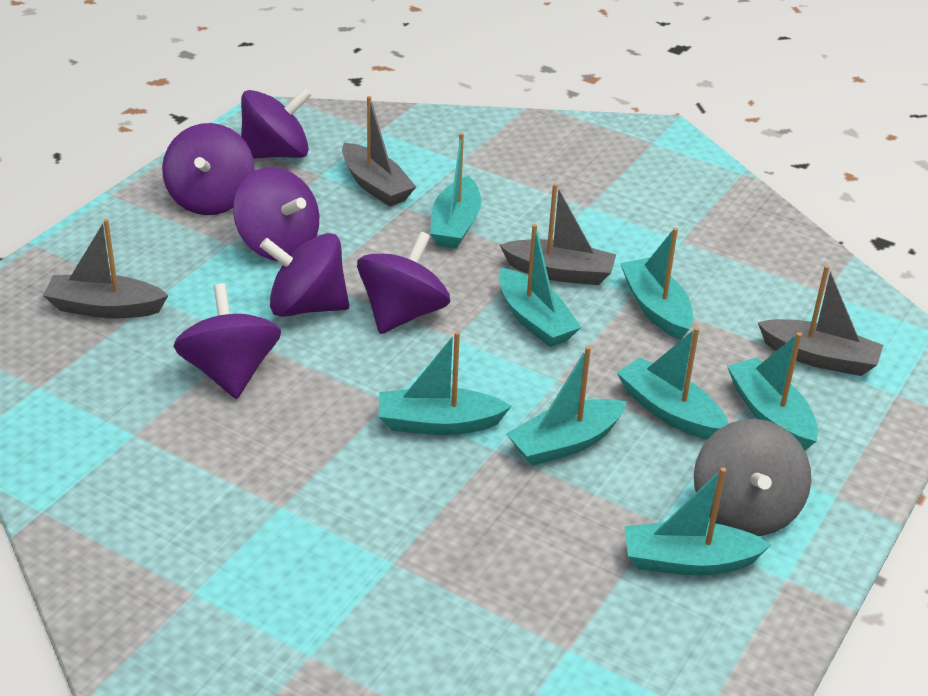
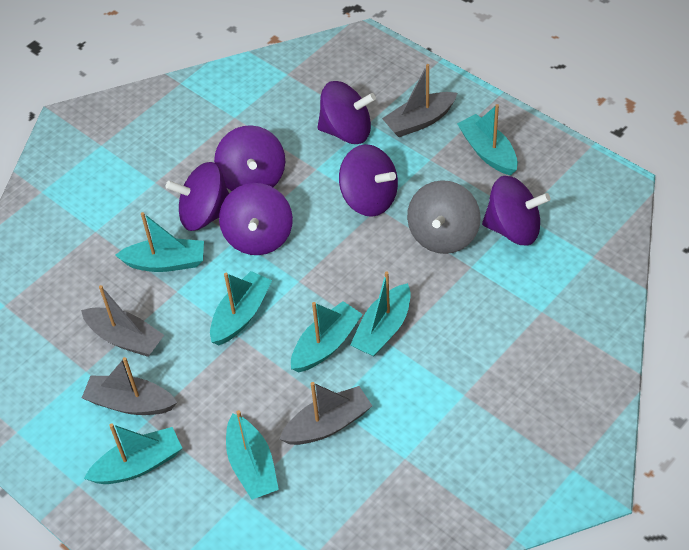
turquoise boat: 8 -> 7

